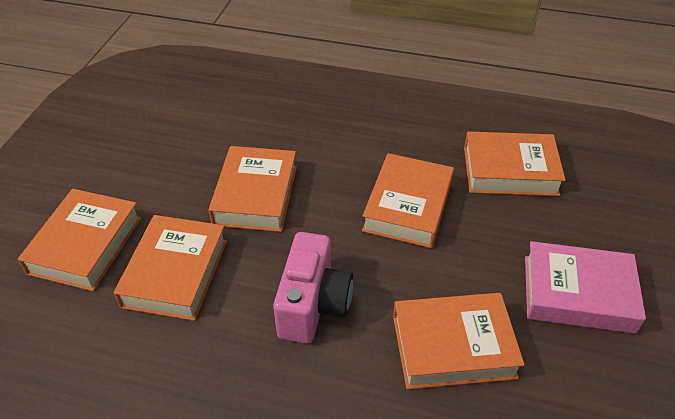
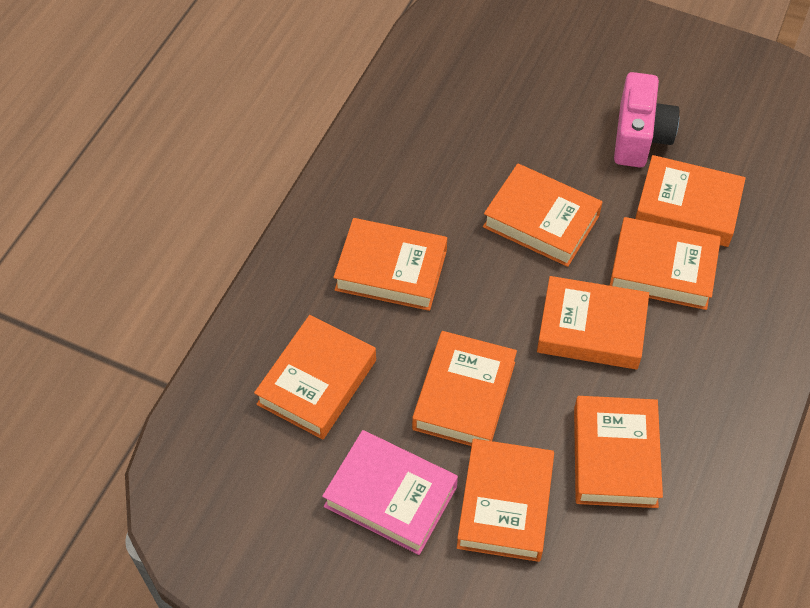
orange book: 6 -> 9

